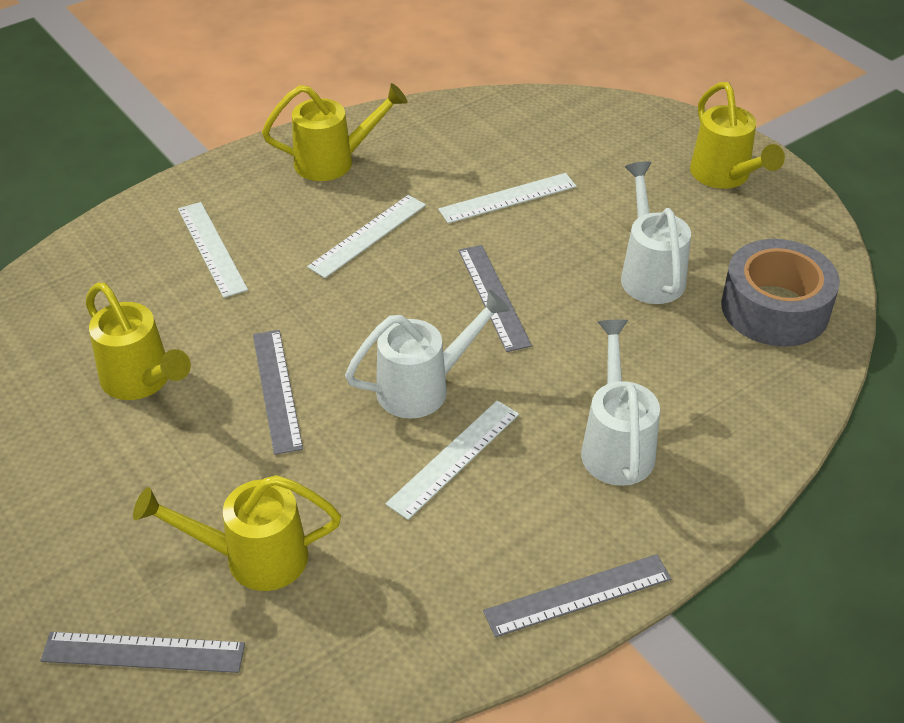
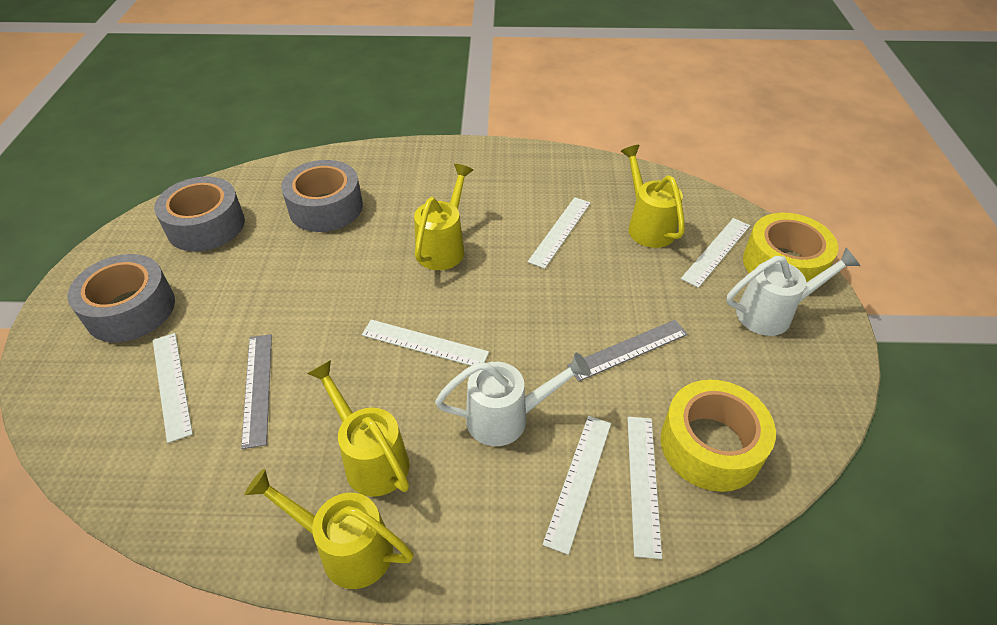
grey ruler: 4 -> 2
grey tape: 1 -> 3
white ruler: 4 -> 6
white watering can: 3 -> 2
yellow tape: 0 -> 2

